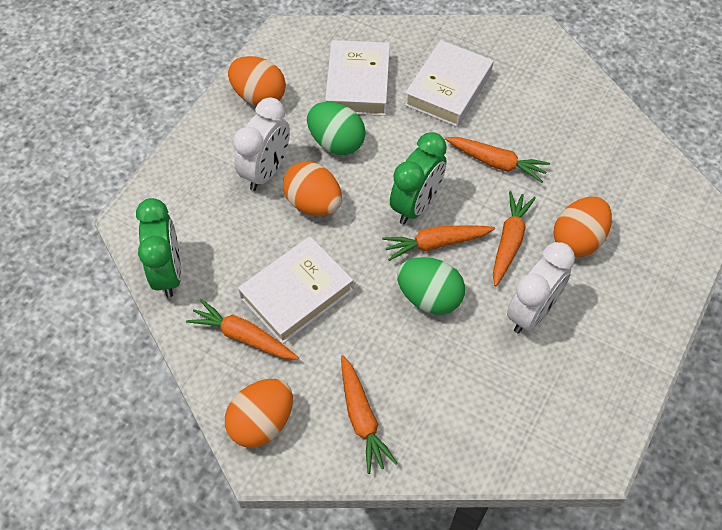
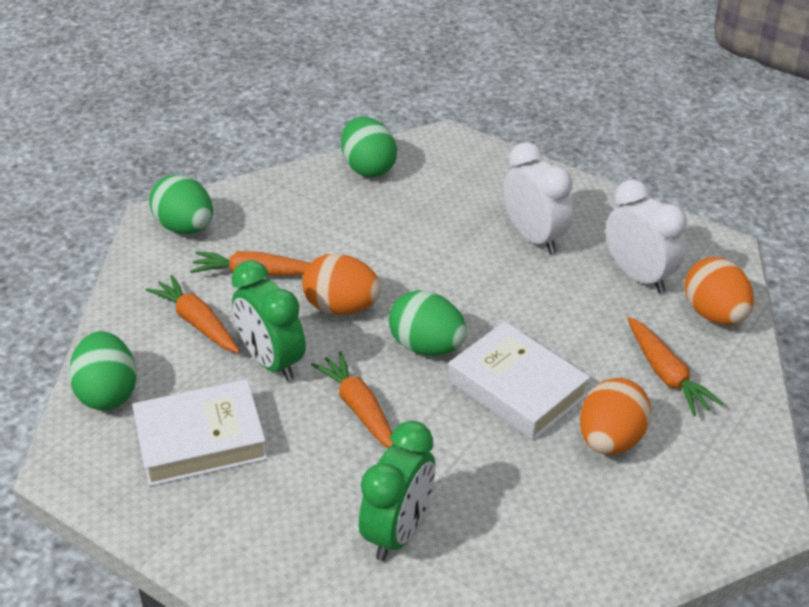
green egg: 2 -> 4
orange carrot: 5 -> 4
orange egg: 4 -> 3
white book: 3 -> 2

